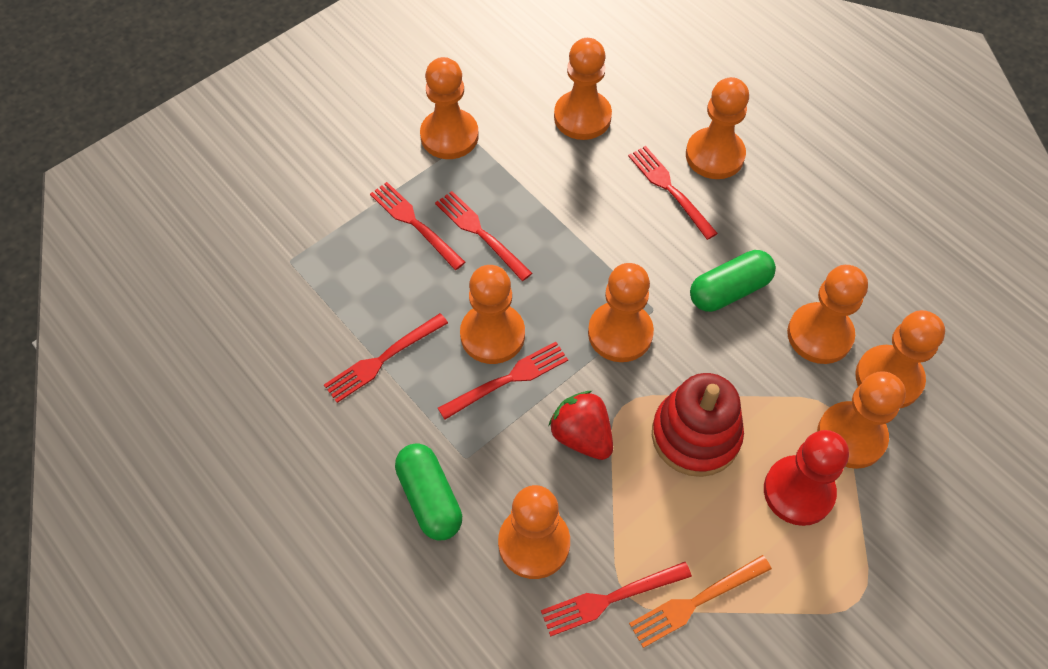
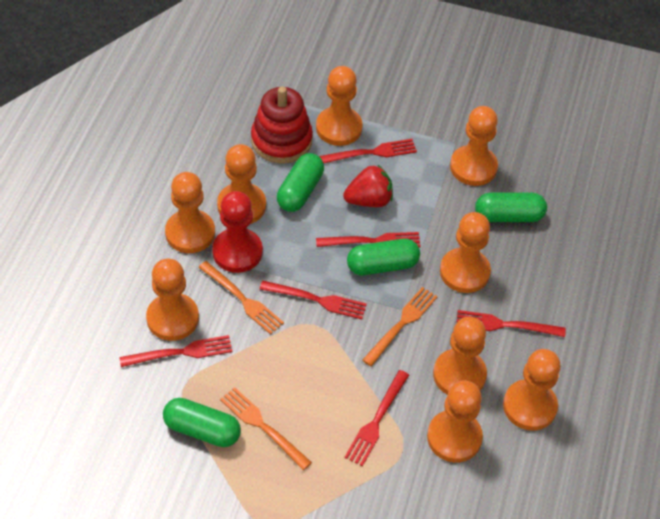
green capsule: 2 -> 4
orange fork: 1 -> 3

